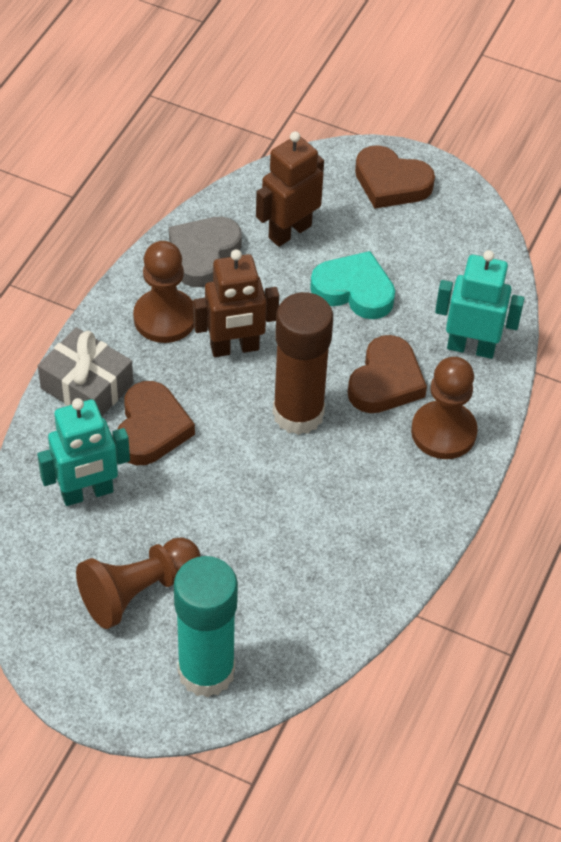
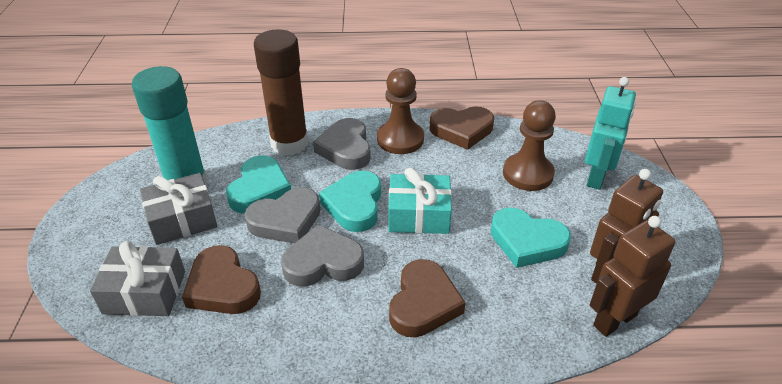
brown pawn: 3 -> 2
grey gift: 1 -> 2
grey heart: 1 -> 3
turquoise gift: 0 -> 1
turquoise heart: 1 -> 3
turquoise robot: 2 -> 1

